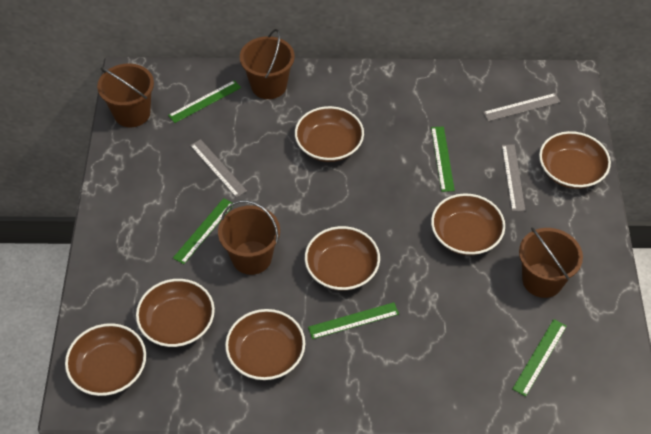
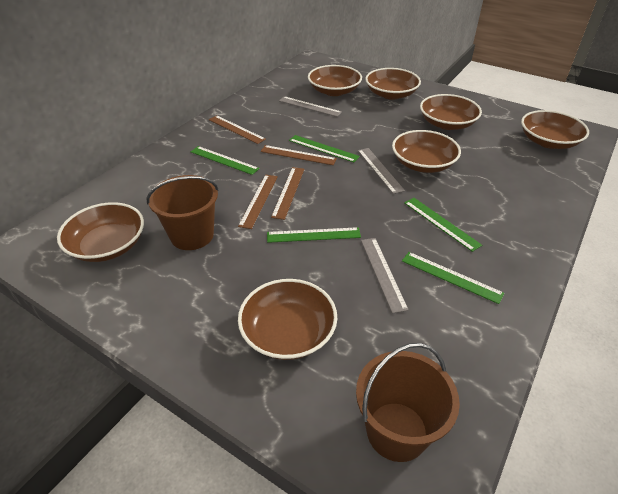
brown bucket: 4 -> 2
brown ruler: 0 -> 4

